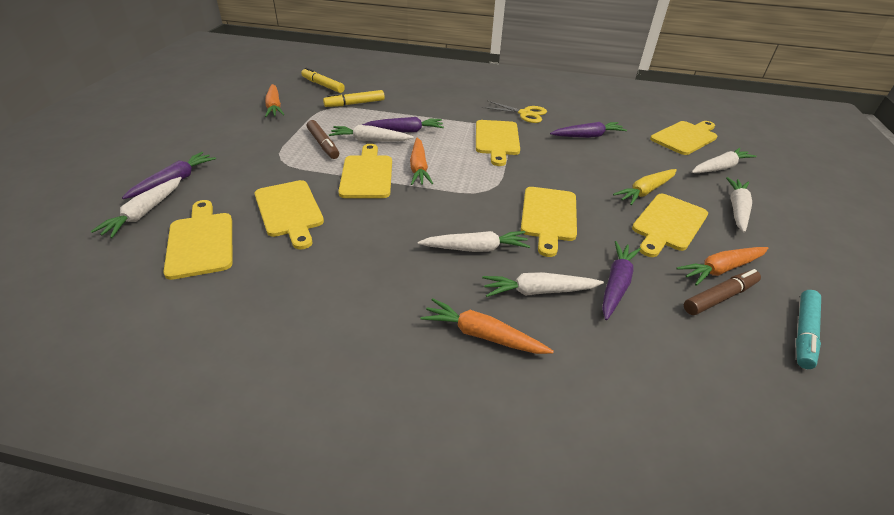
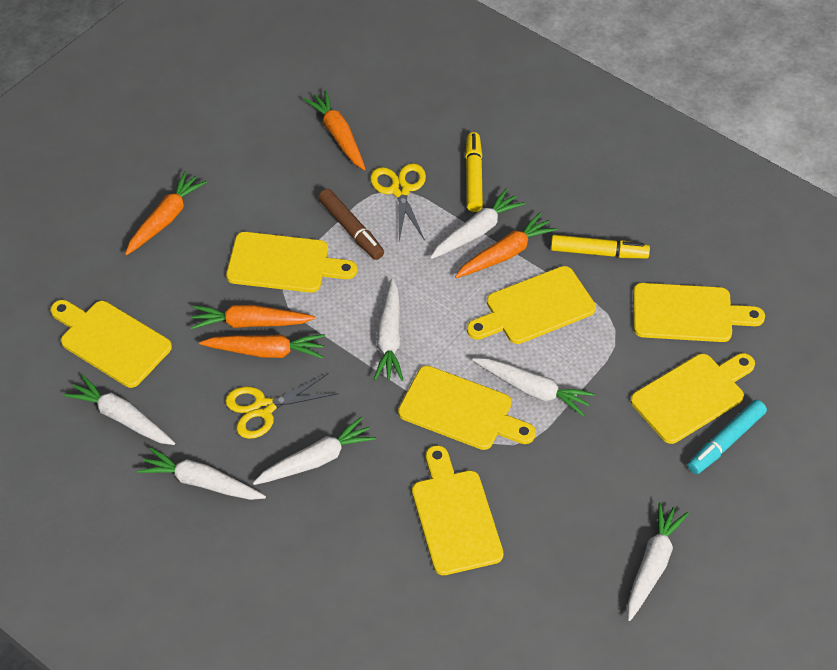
brown marker: 2 -> 1
orange carrot: 4 -> 5
purple carrot: 4 -> 0
white carrot: 6 -> 7
yellow carrot: 1 -> 0
yellow scissors: 1 -> 2

